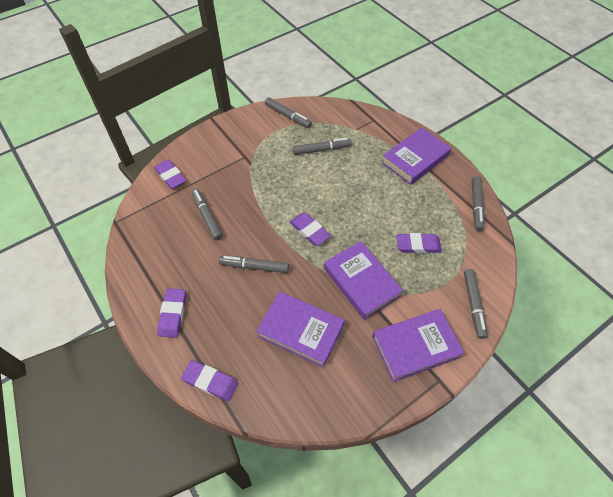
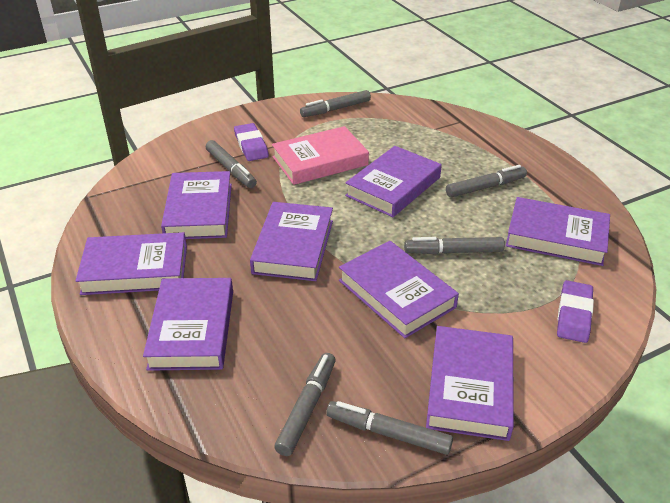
pink book: 0 -> 1
purple book: 4 -> 8
purple eraser: 5 -> 2

